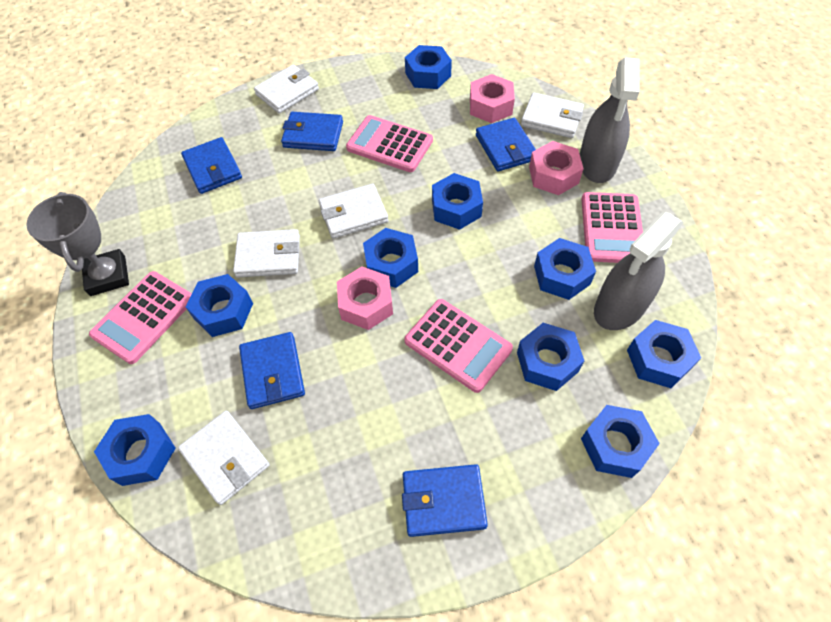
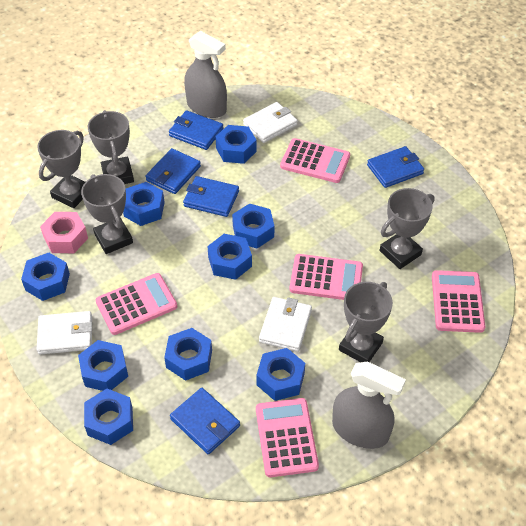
grey trophy: 1 -> 5
pink calculator: 4 -> 5
pink nut: 3 -> 1
white wallet: 5 -> 3

